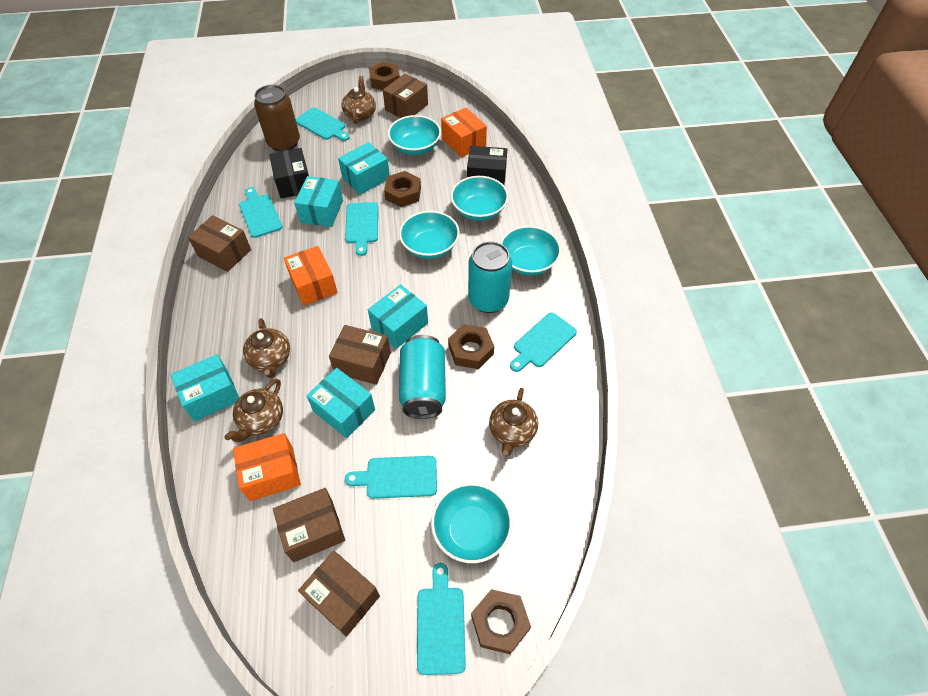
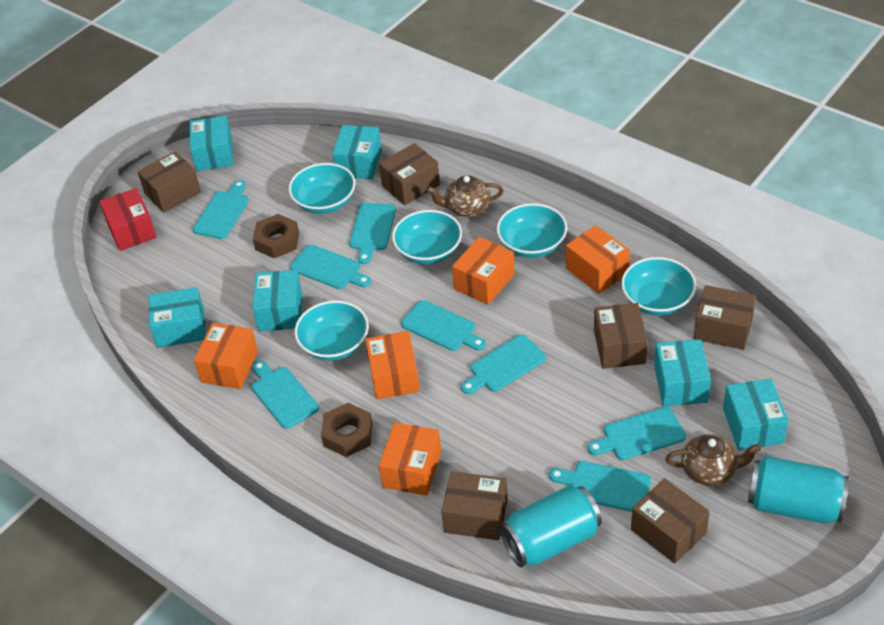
black box: 2 -> 0
brown box: 5 -> 6
brown can: 1 -> 0
brown nut: 4 -> 2
brown teapot: 4 -> 2
orange box: 3 -> 5
red box: 0 -> 1
turquoise box: 5 -> 6
turquoise cutting board: 6 -> 8

